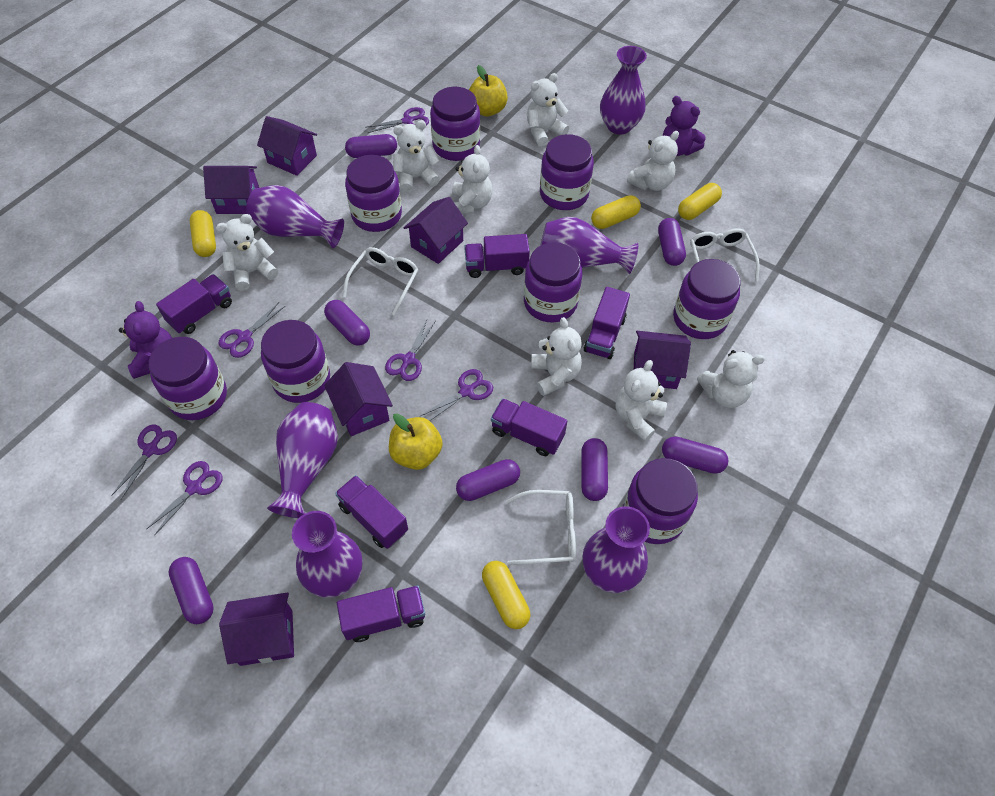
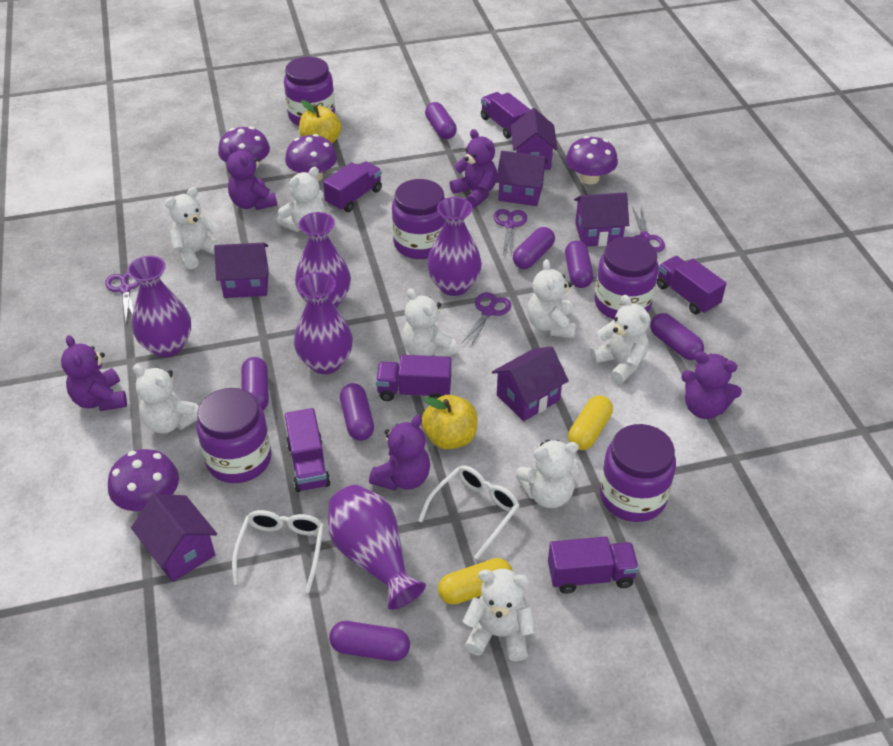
purple jar: 8 -> 5
purple mushroom: 0 -> 4
purple scissors: 6 -> 4
purple teddy bear: 2 -> 5
purple vase: 6 -> 5
white glasses: 3 -> 2
yellow capsule: 4 -> 2

